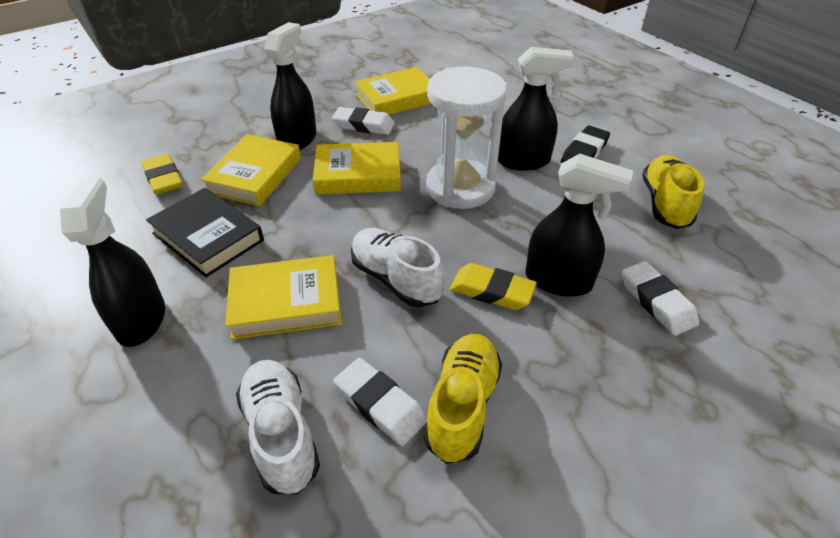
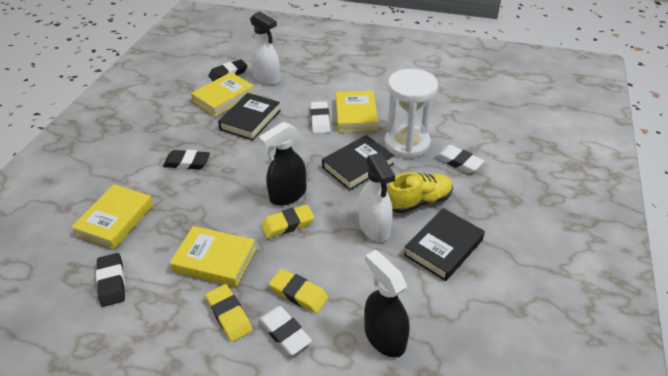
black book: 1 -> 3
black eraser: 1 -> 3
black spray bottle: 4 -> 2
white shoe: 2 -> 0
white spray bottle: 0 -> 2
yellow eraser: 2 -> 3
yellow shoe: 2 -> 1

